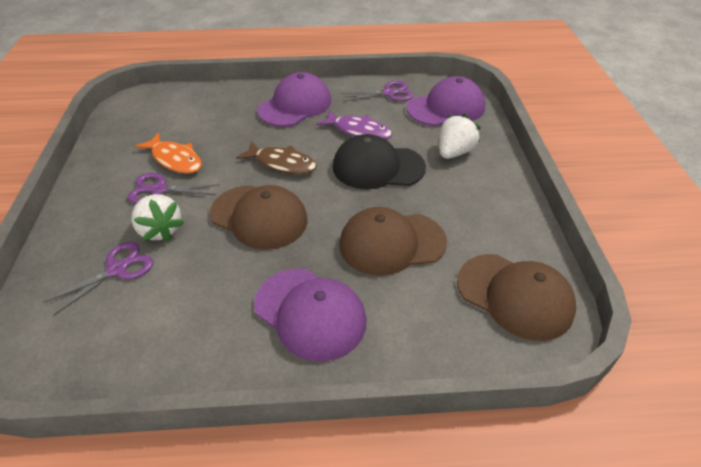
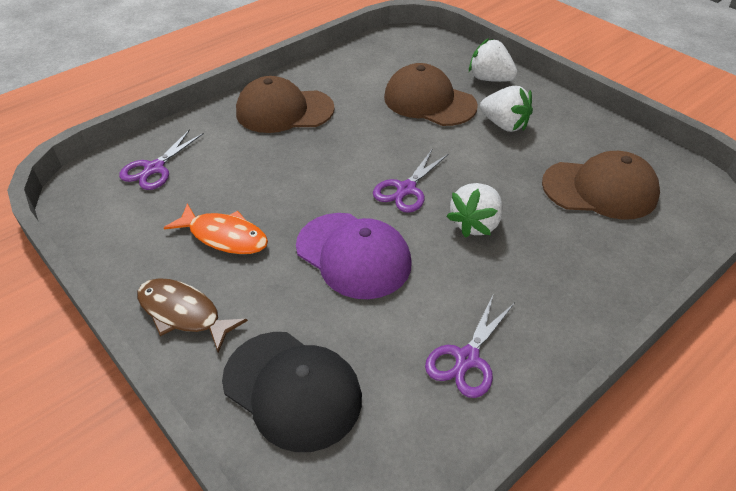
purple cap: 3 -> 1
purple fish: 1 -> 0
white strawberry: 2 -> 3

